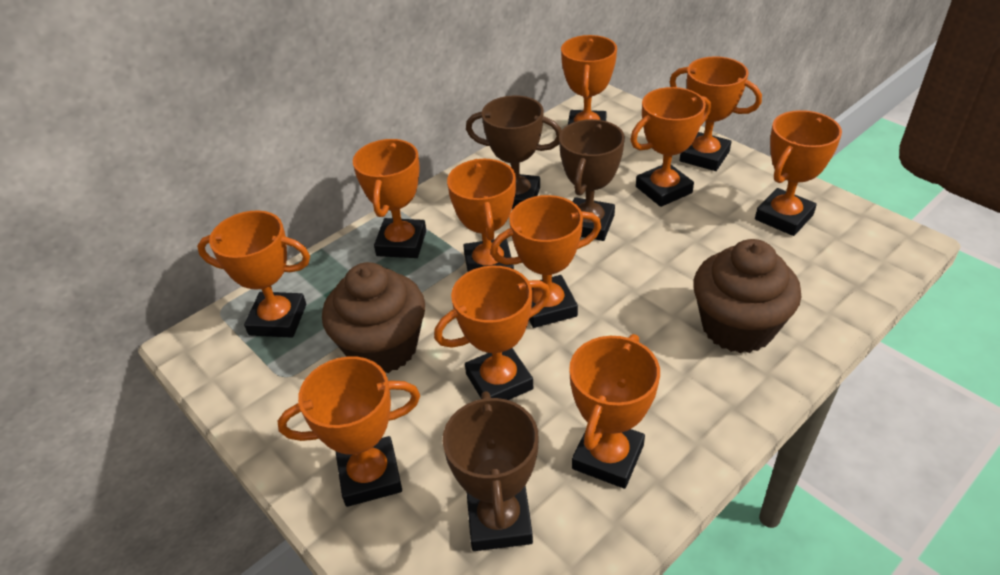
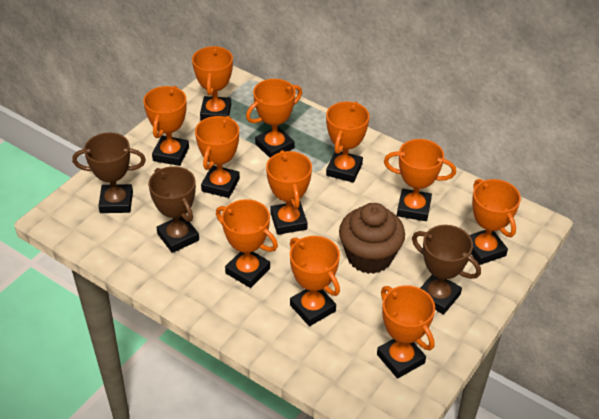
brown cupcake: 2 -> 1

